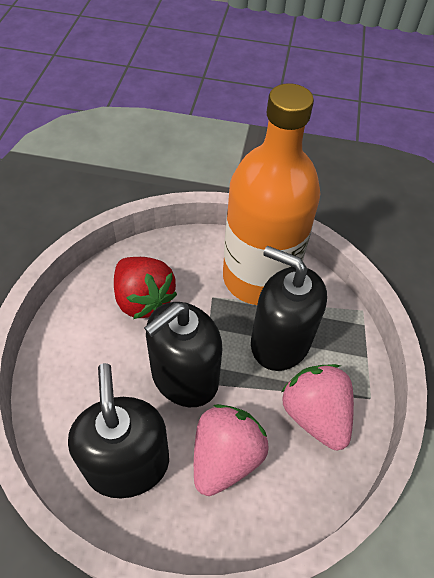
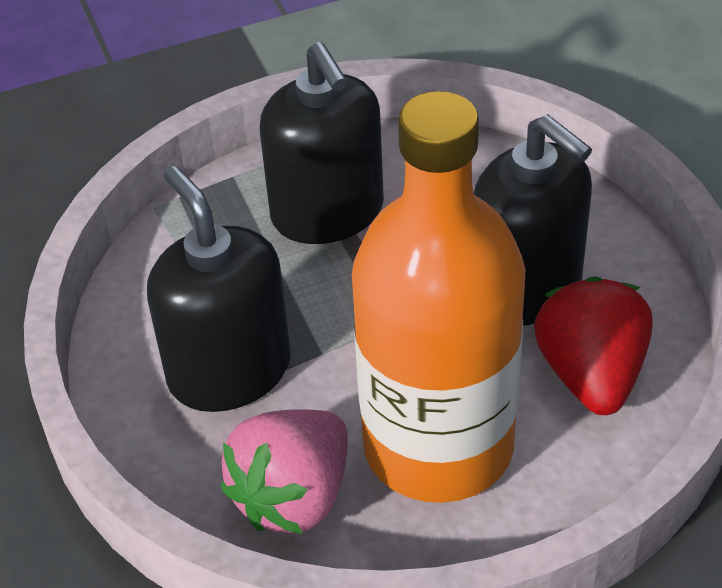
pink strawberry: 2 -> 1

